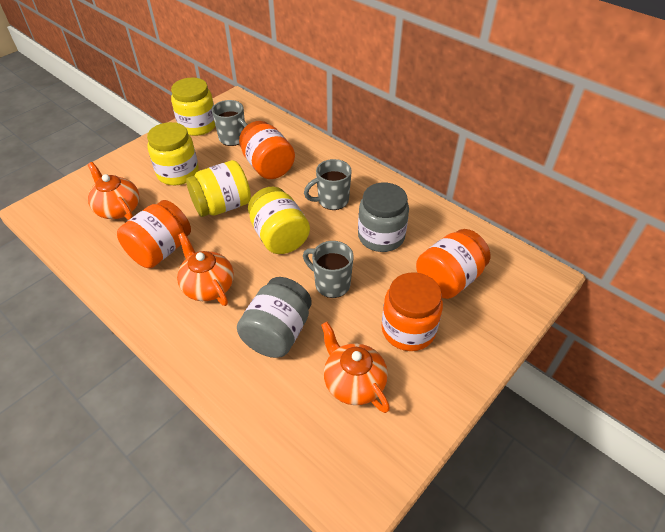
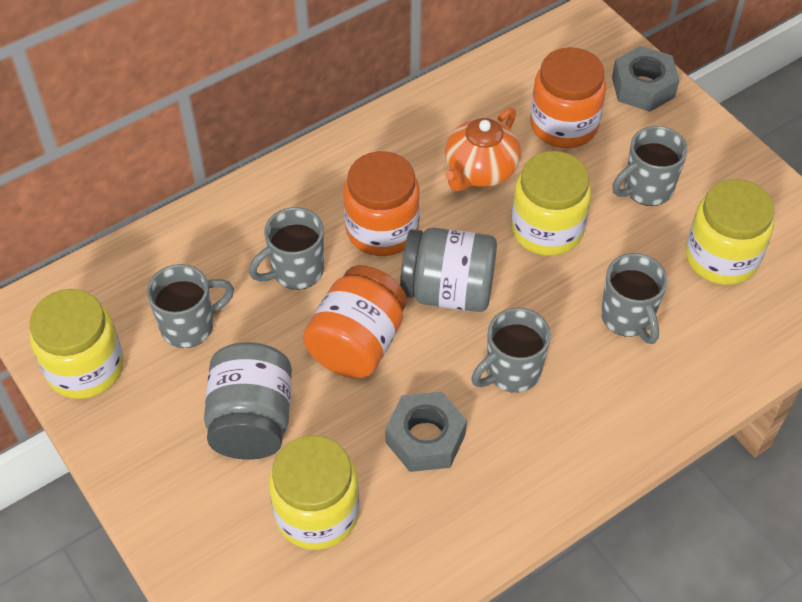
grey mug: 3 -> 5
grey nut: 0 -> 2
orange jar: 4 -> 3
orange teapot: 3 -> 1

